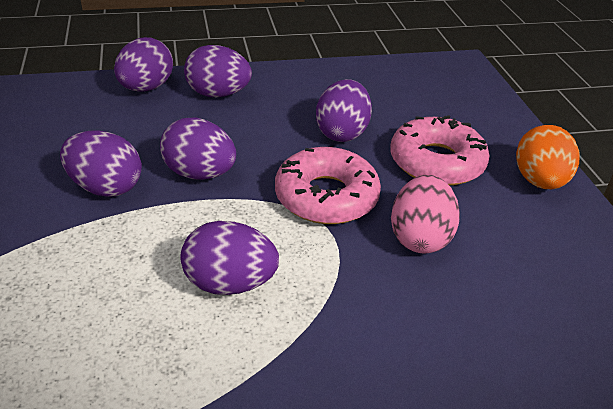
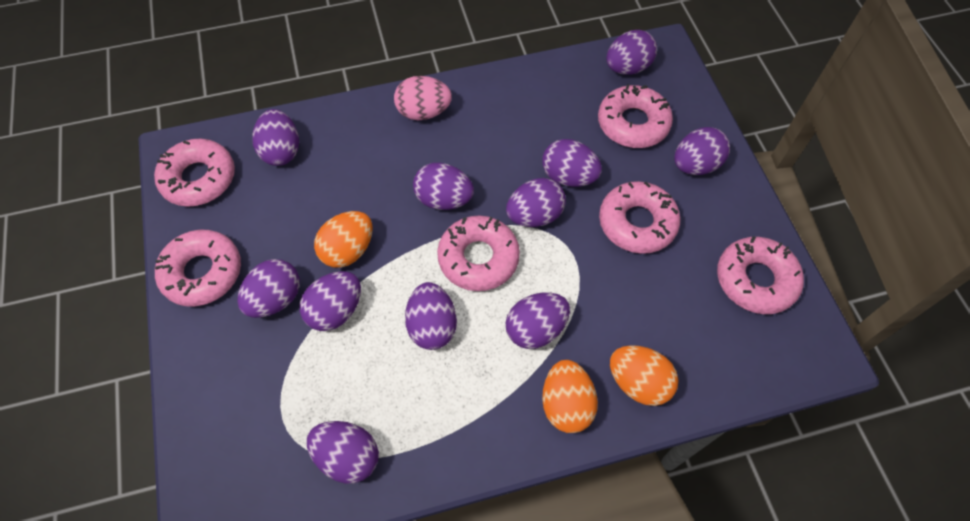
orange egg: 1 -> 3
pink donut: 2 -> 6
purple egg: 6 -> 11

